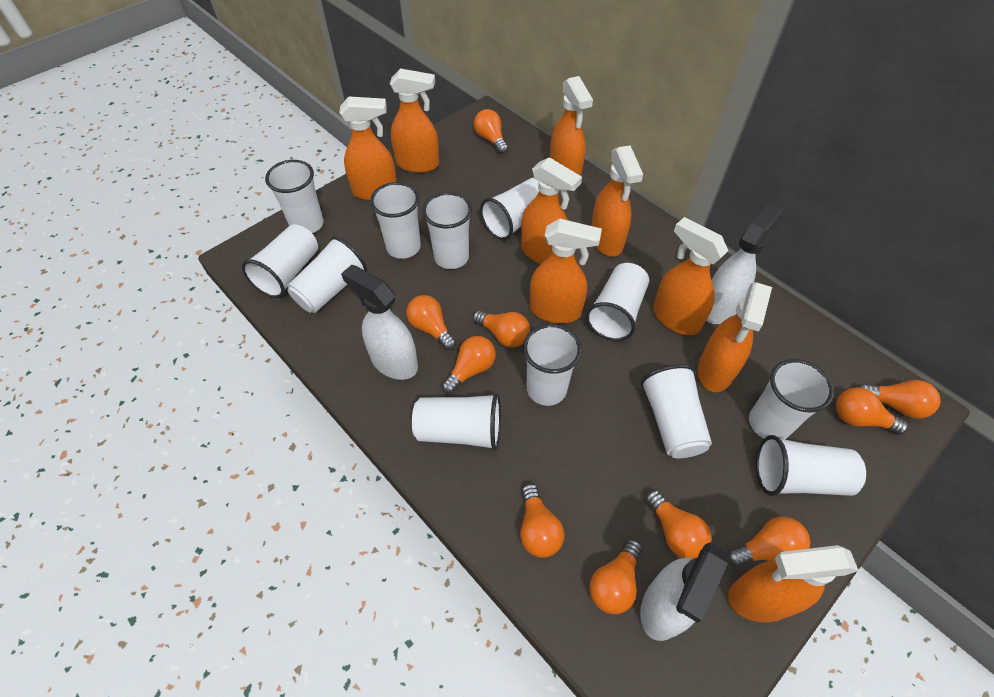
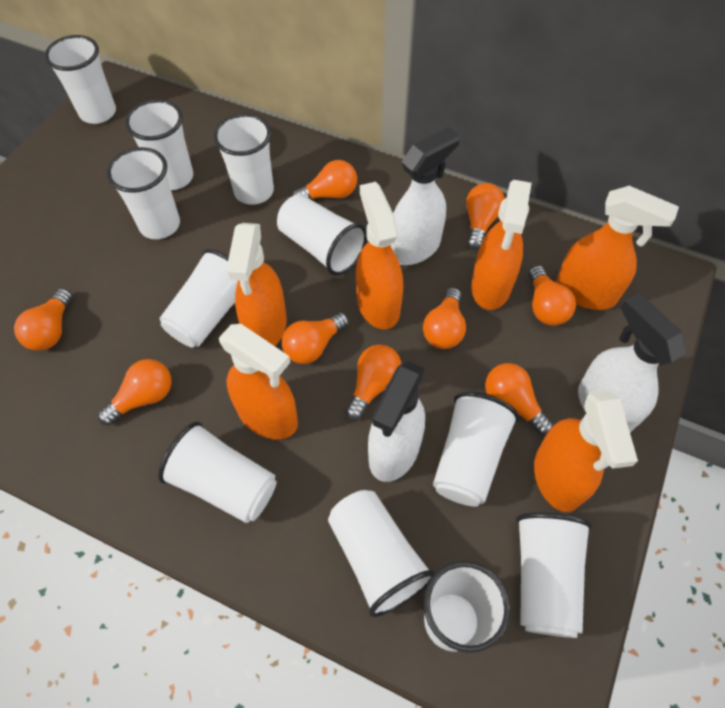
orange light bulb: 10 -> 9
orange spray bottle: 9 -> 6
white cup: 12 -> 11

